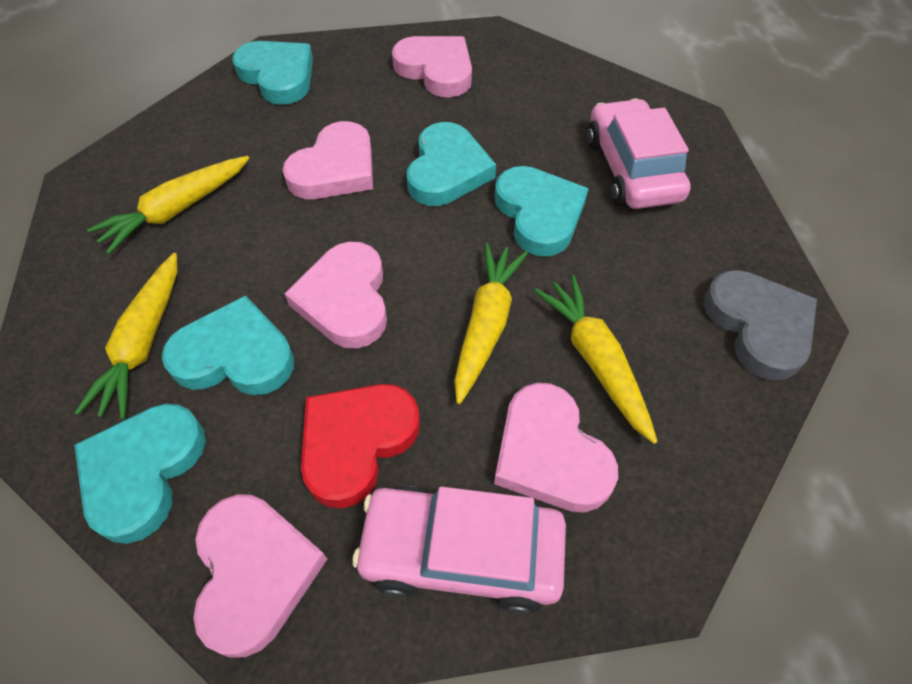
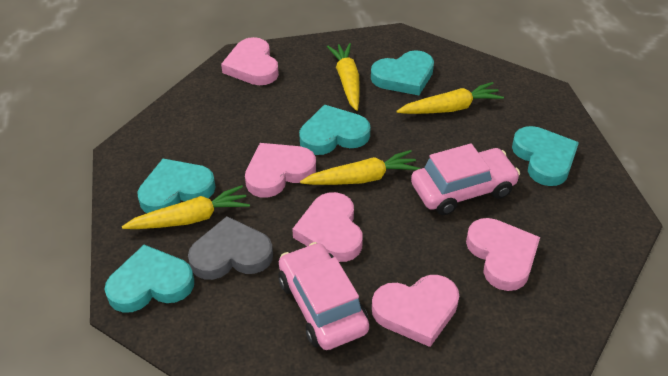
red heart: 1 -> 0

